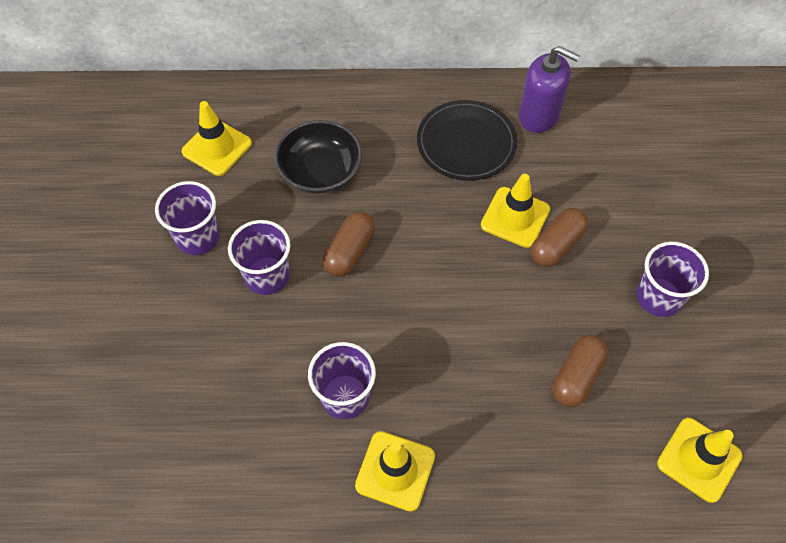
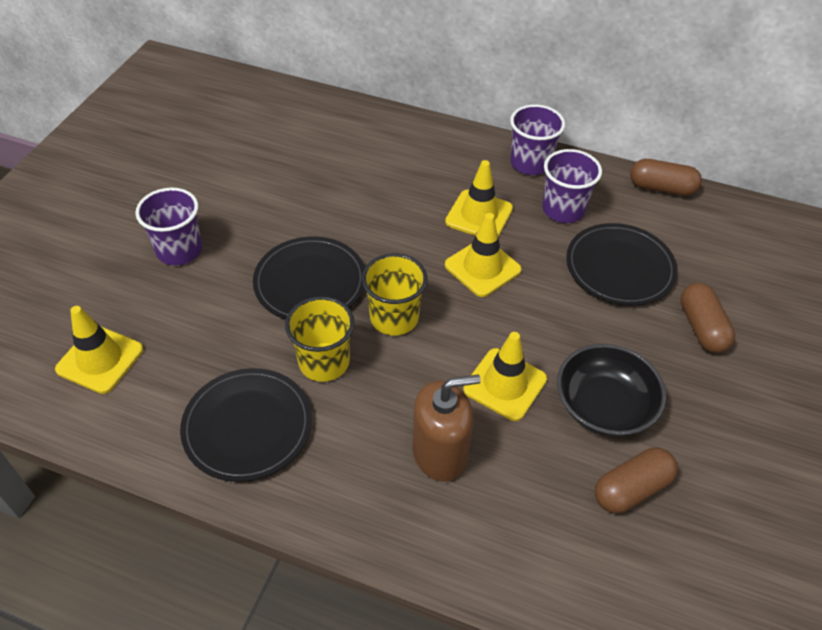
black plate: 1 -> 3
brown soap dispenser: 0 -> 1
purple cup: 4 -> 3
purple soap dispenser: 1 -> 0
yellow cup: 0 -> 2

